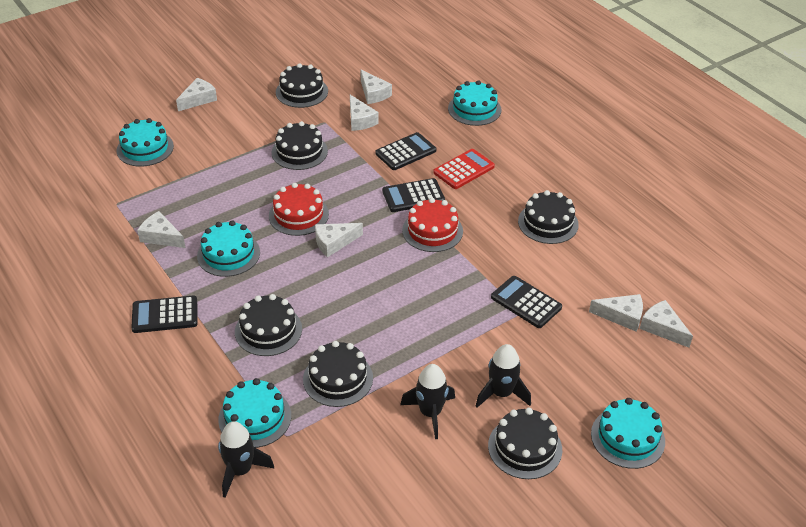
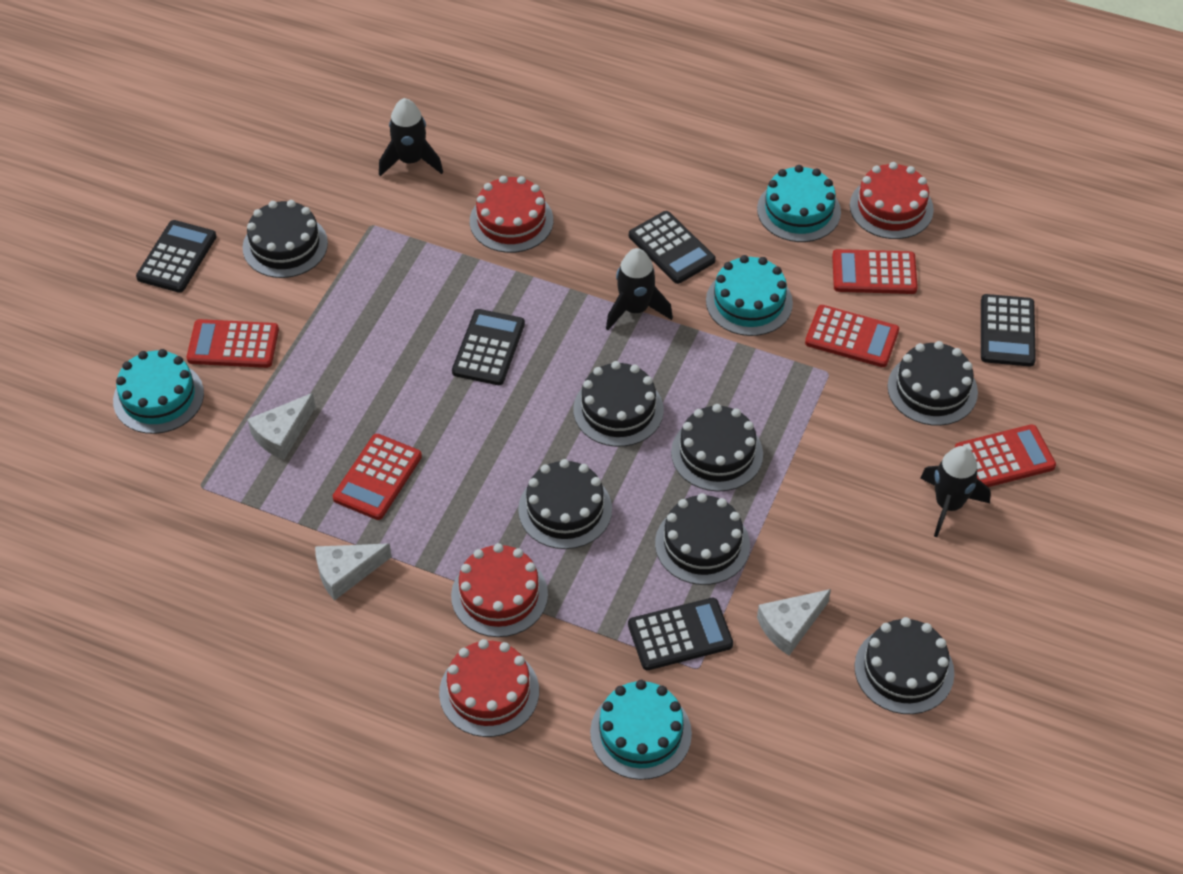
black cake: 6 -> 7
black calculator: 4 -> 5
red cake: 2 -> 4
red calculator: 1 -> 5
turquoise cake: 5 -> 4
white cheese: 7 -> 3

